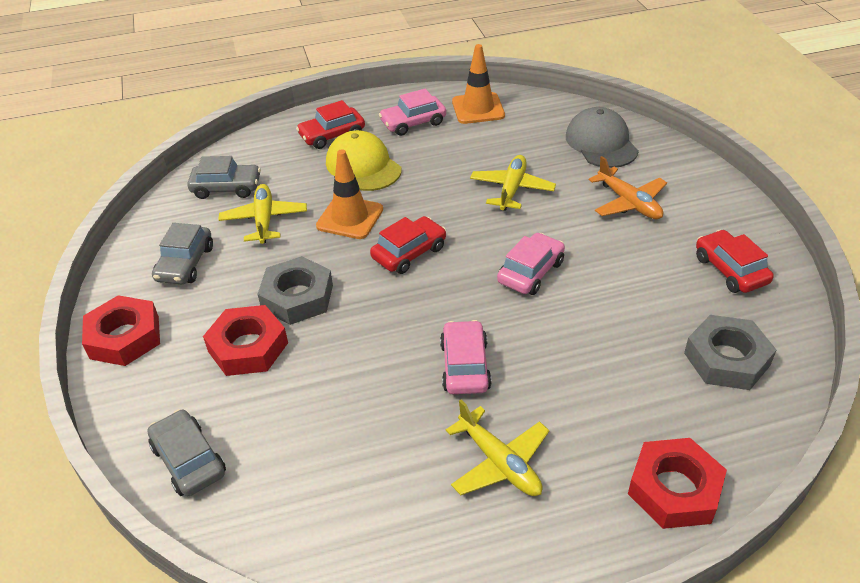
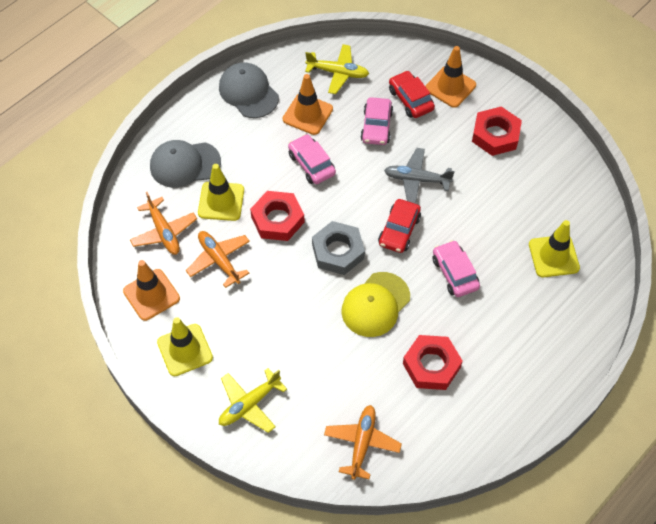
grey cap: 1 -> 2
grey car: 3 -> 0
grey nut: 2 -> 1
grey plane: 0 -> 1
orange plane: 1 -> 3
orange traffic cone: 2 -> 3
red car: 3 -> 2
yellow plane: 3 -> 2
yellow traffic cone: 0 -> 3

